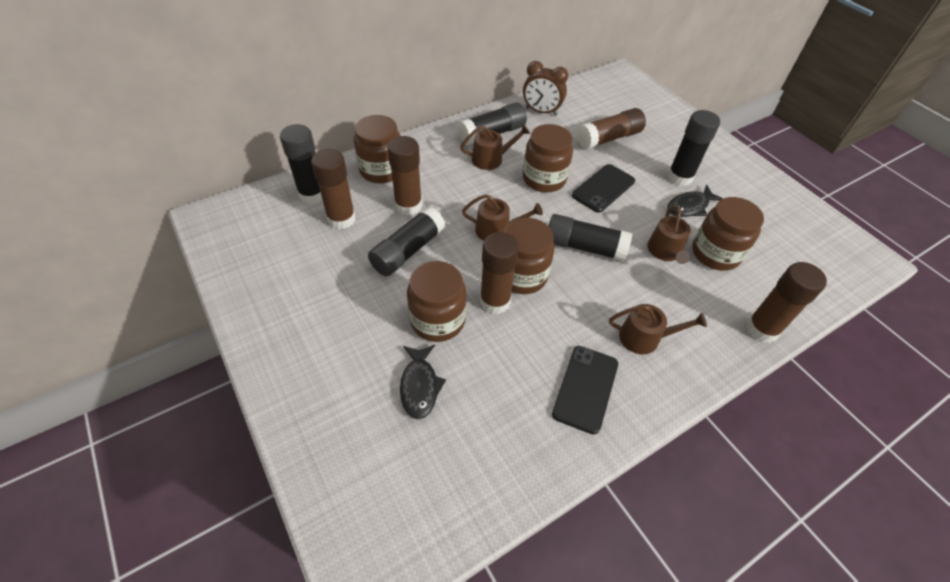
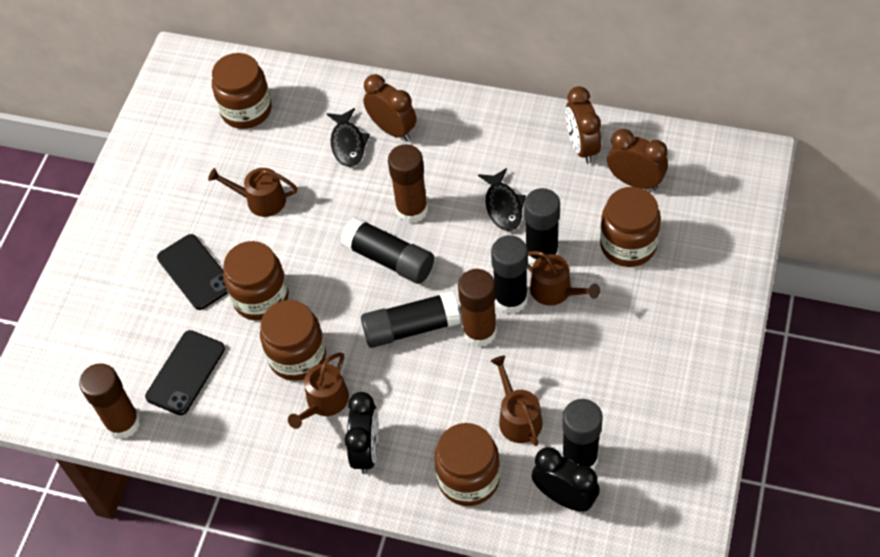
black clock: 0 -> 2
brown clock: 1 -> 3
brown glue stick: 5 -> 3

